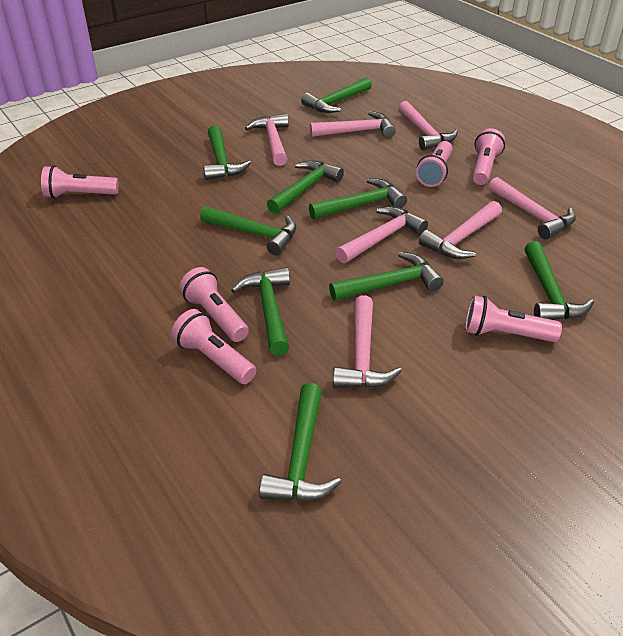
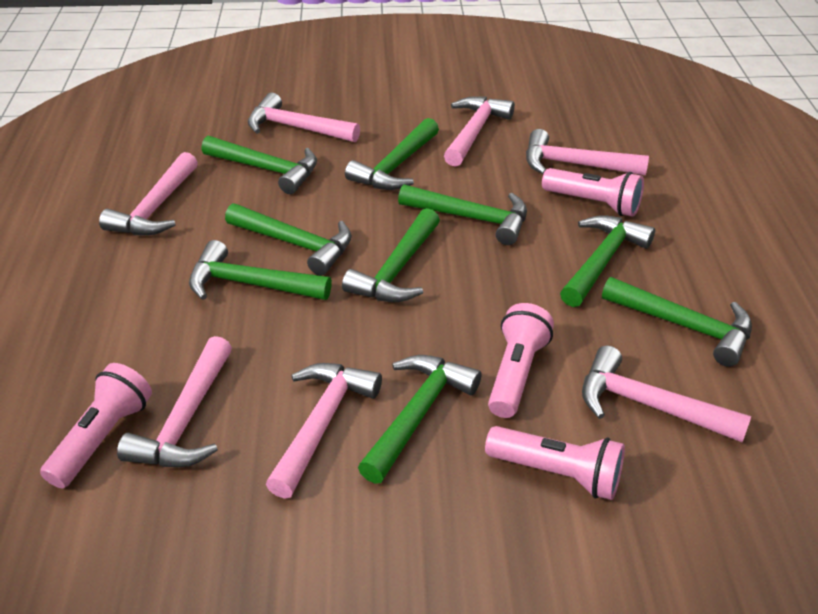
pink flashlight: 6 -> 4

